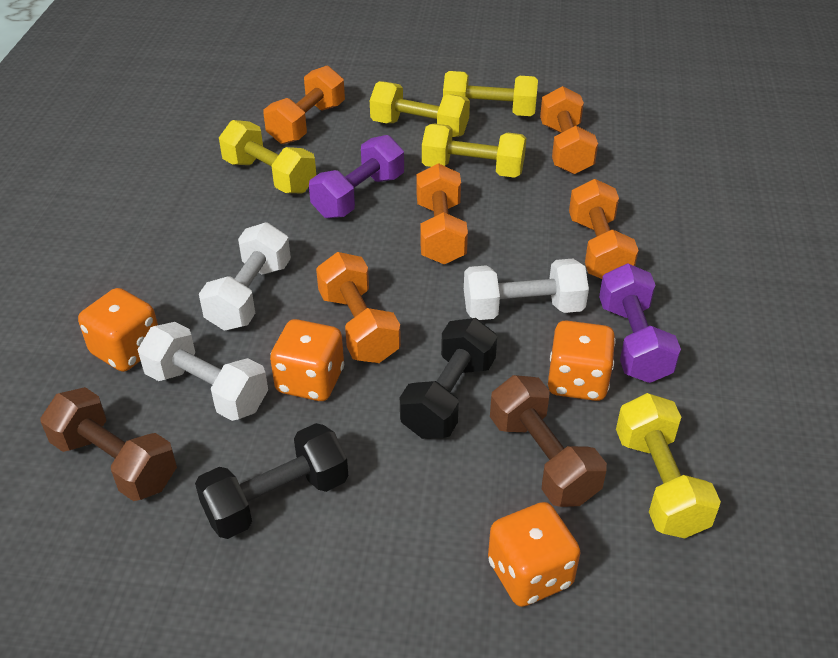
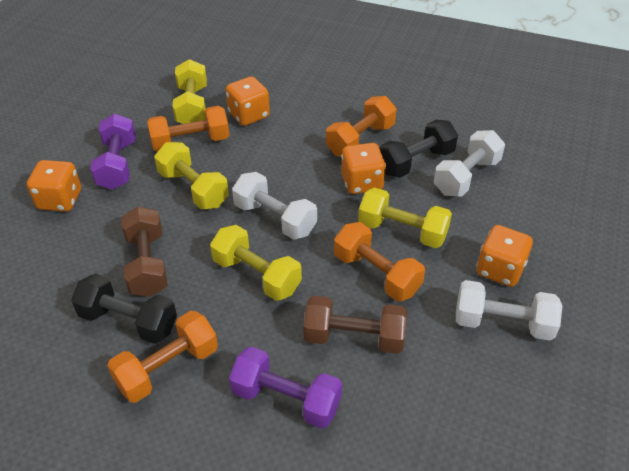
orange dumbbell: 5 -> 4
yellow dumbbell: 5 -> 4

